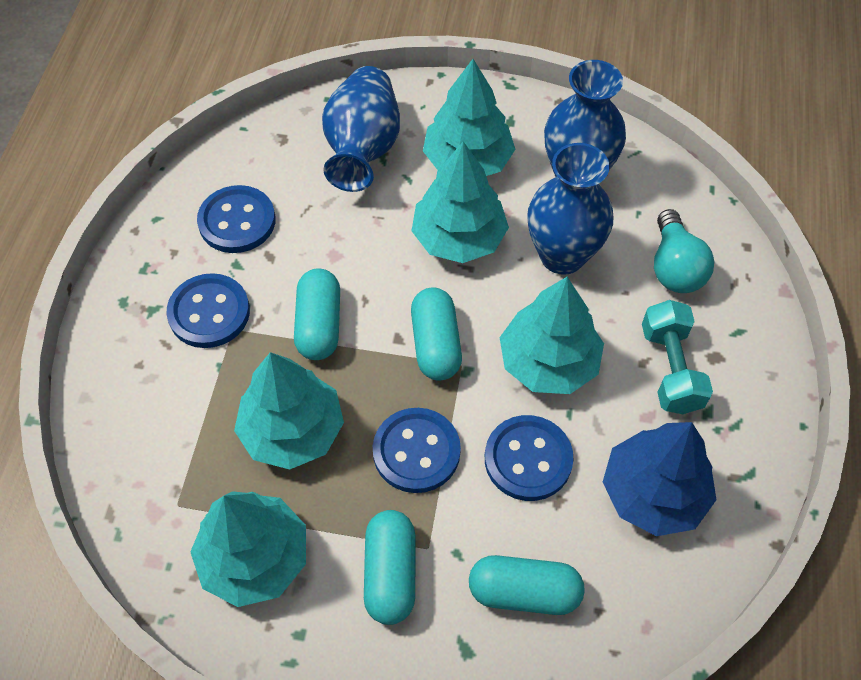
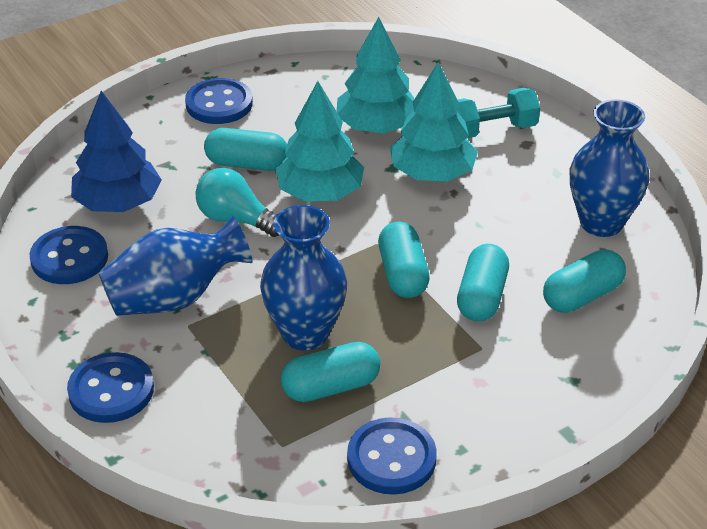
turquoise capsule: 4 -> 5
turquoise tree: 5 -> 3

